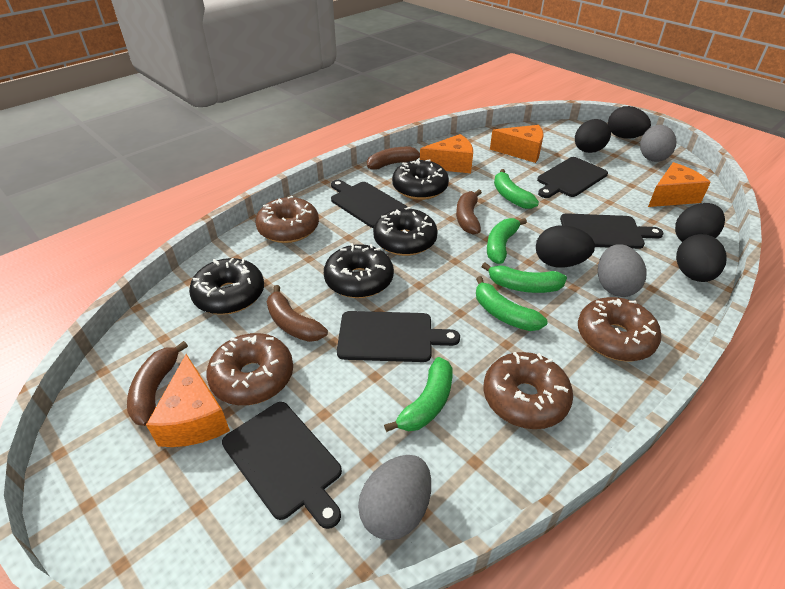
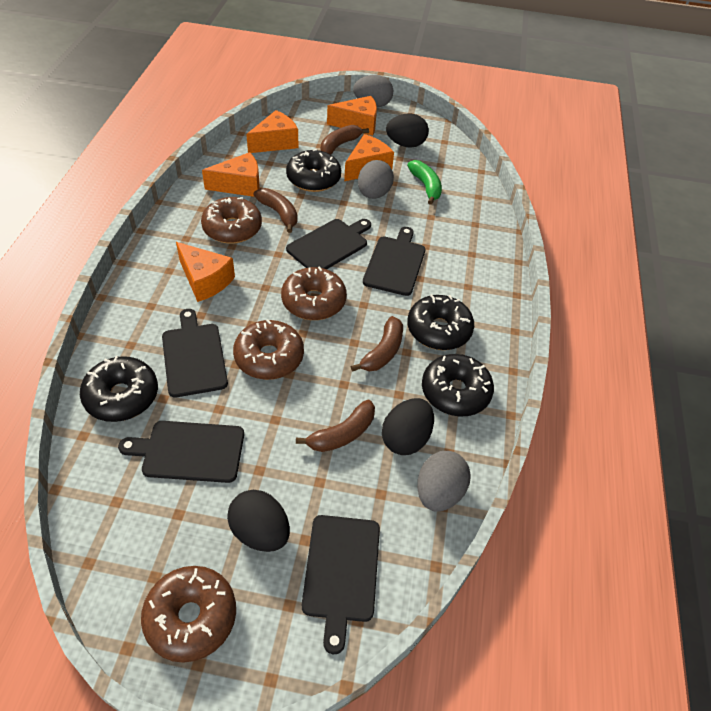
black egg: 5 -> 3
green banana: 5 -> 1
orange cheese: 4 -> 5

